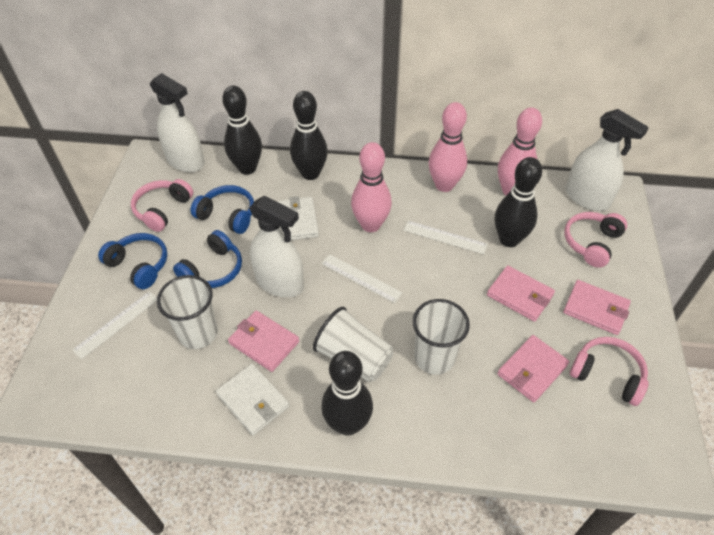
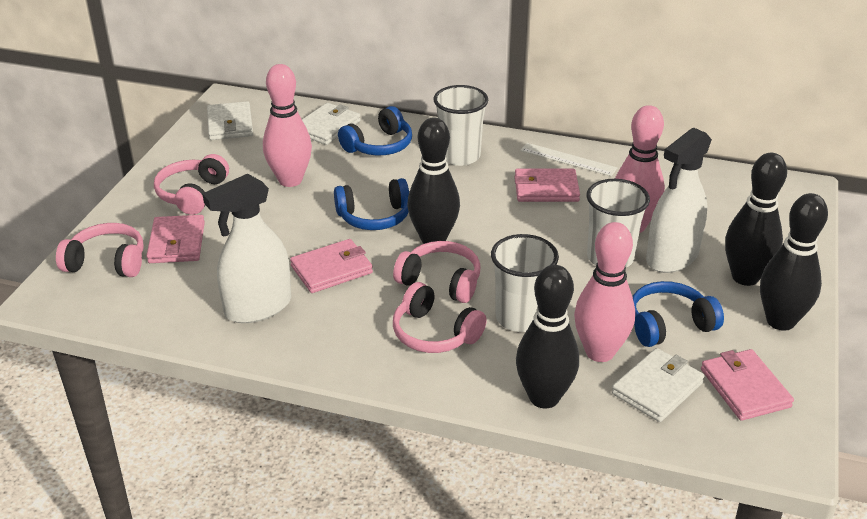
pink headphones: 3 -> 4
white ruler: 3 -> 1
white spray bottle: 3 -> 2
white wallet: 2 -> 3

